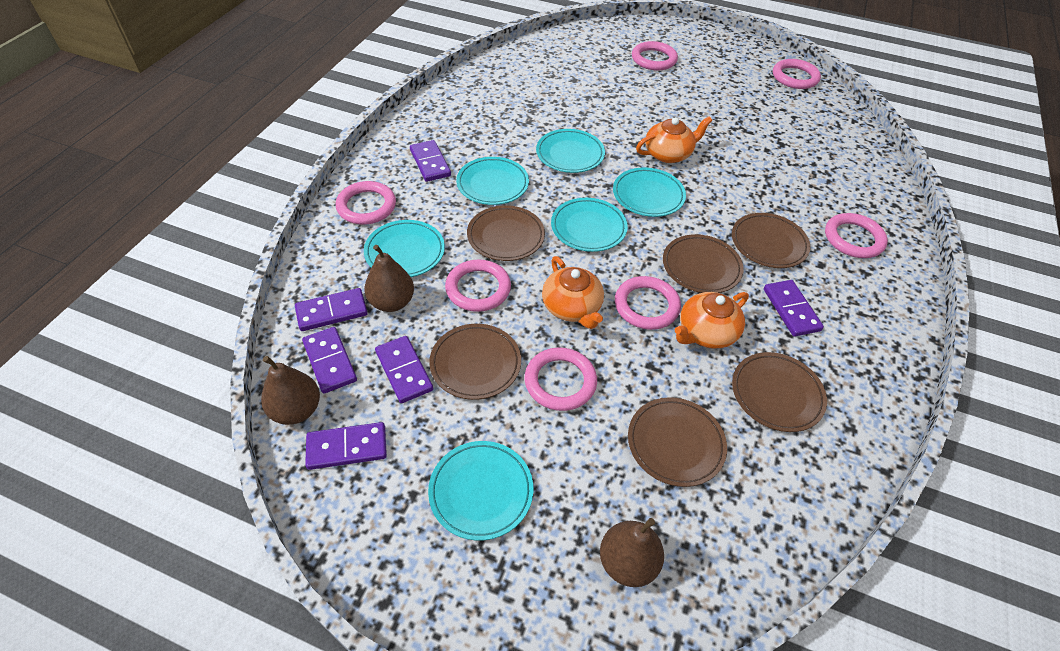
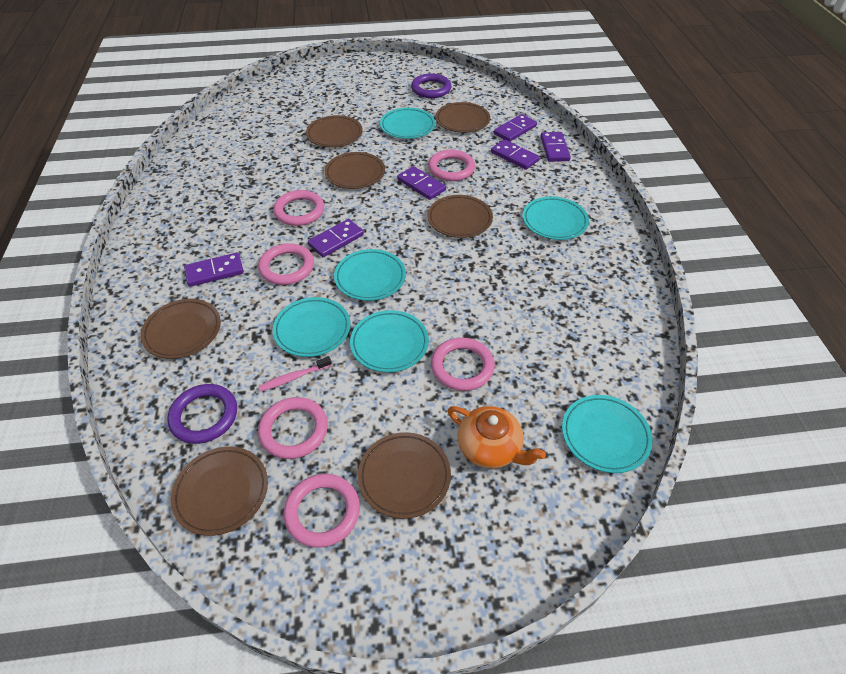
brown pear: 3 -> 0
brown plate: 6 -> 7
orange teapot: 3 -> 1
pink ring: 7 -> 6
pink toothbrush: 0 -> 1
purple ring: 0 -> 2

